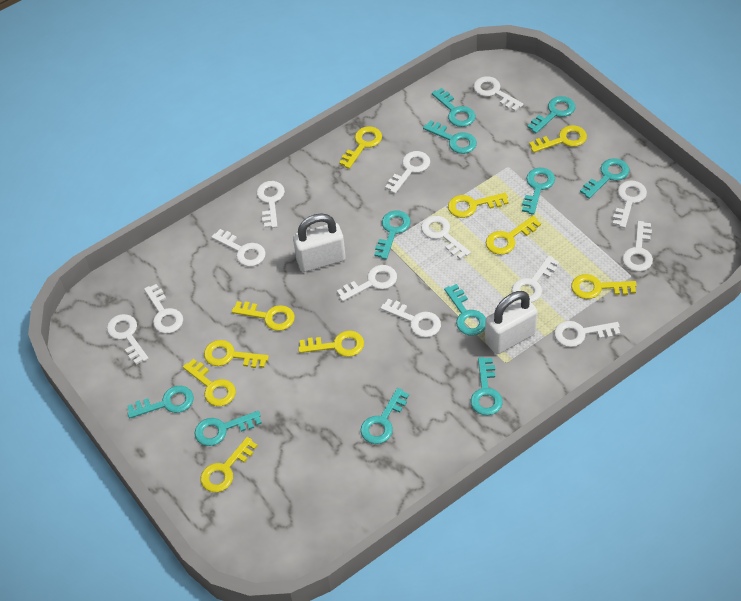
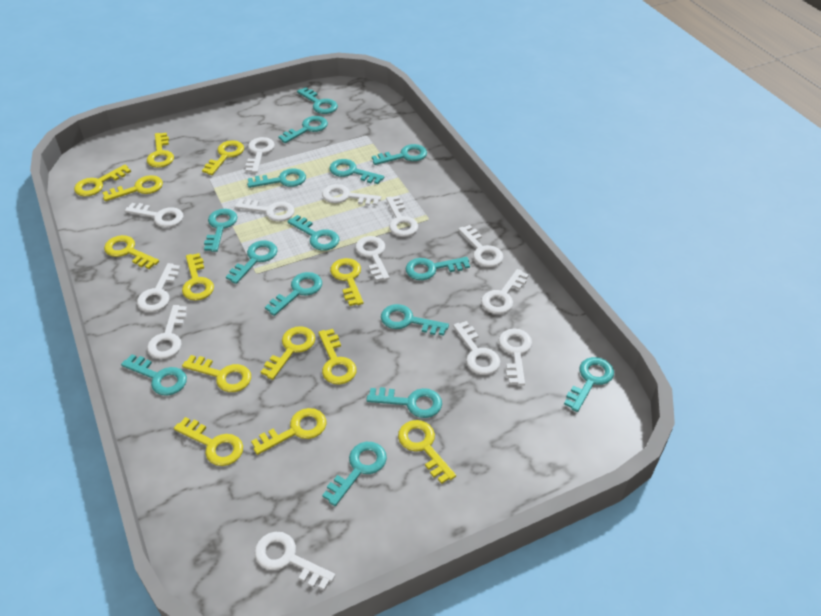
turquoise key: 11 -> 15
white padlock: 2 -> 0
yellow key: 10 -> 13

